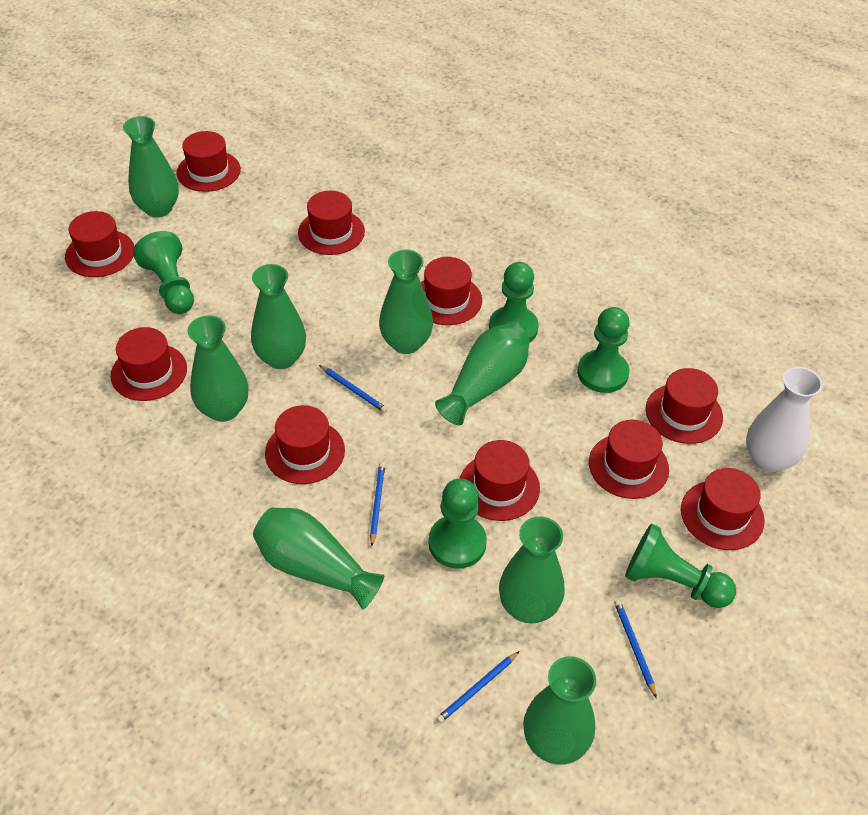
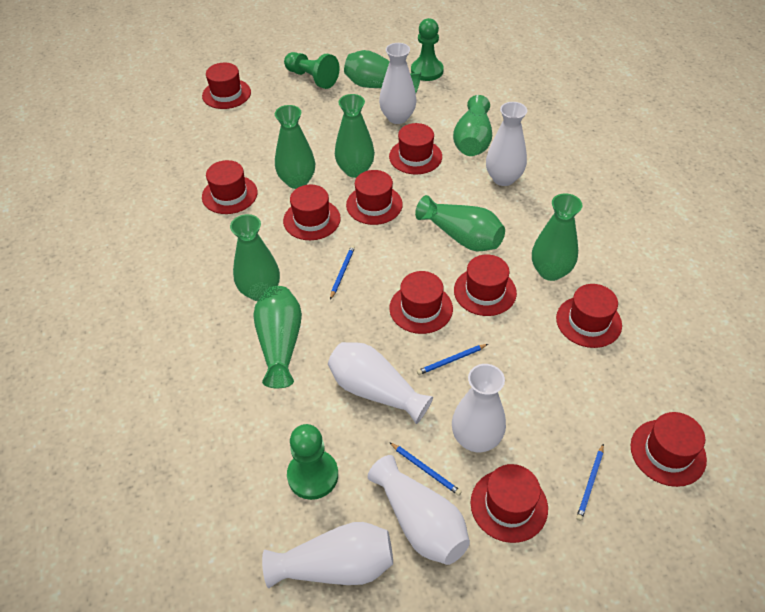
green pawn: 5 -> 3
white vase: 1 -> 6

